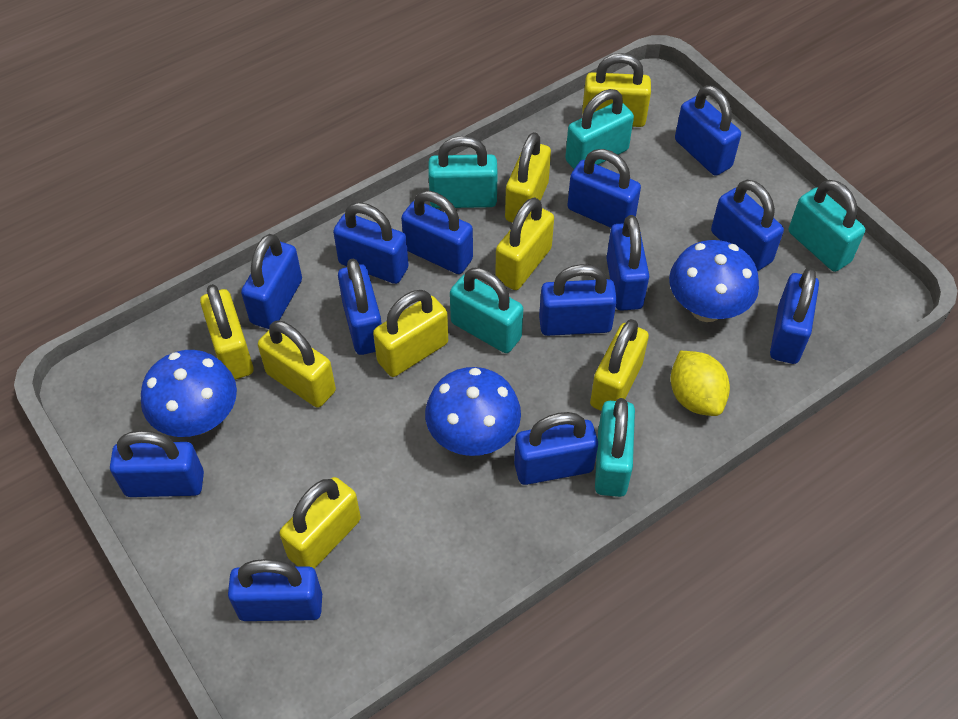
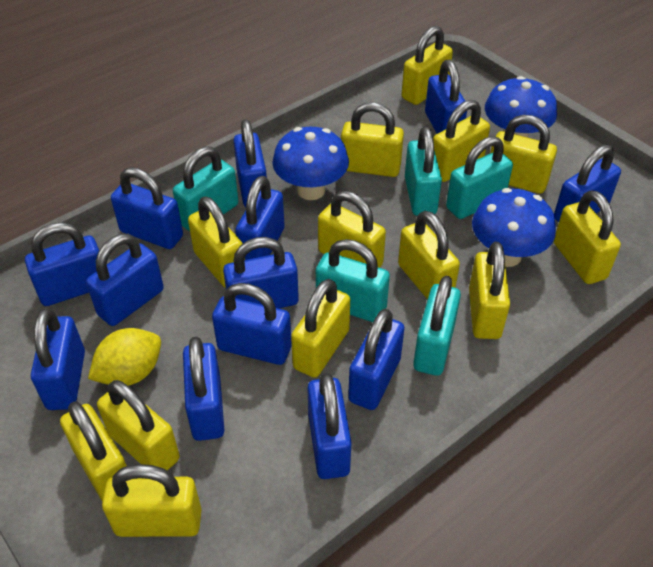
yellow padlock: 8 -> 13

